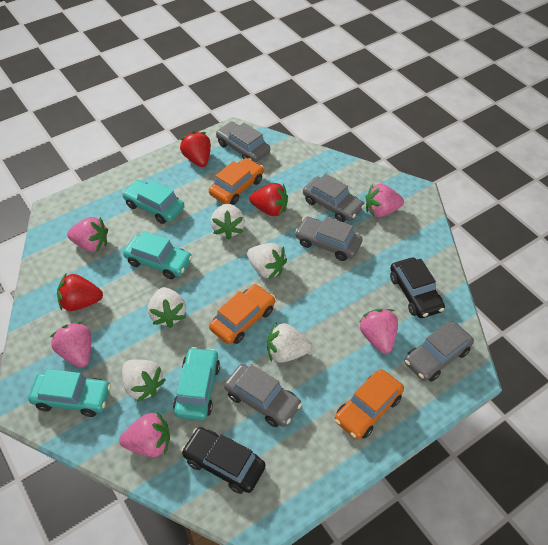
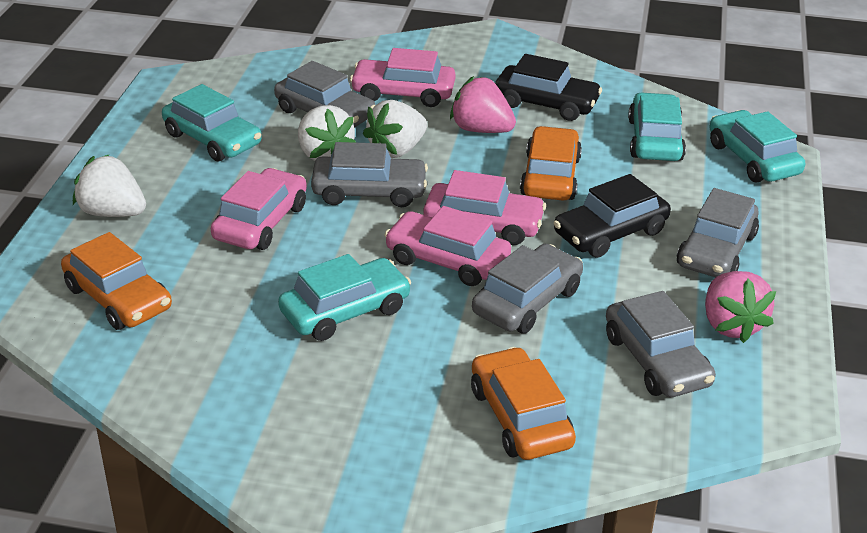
pink car: 0 -> 4
pink strawberry: 5 -> 2
red strawberry: 3 -> 0
white strawberry: 5 -> 3

